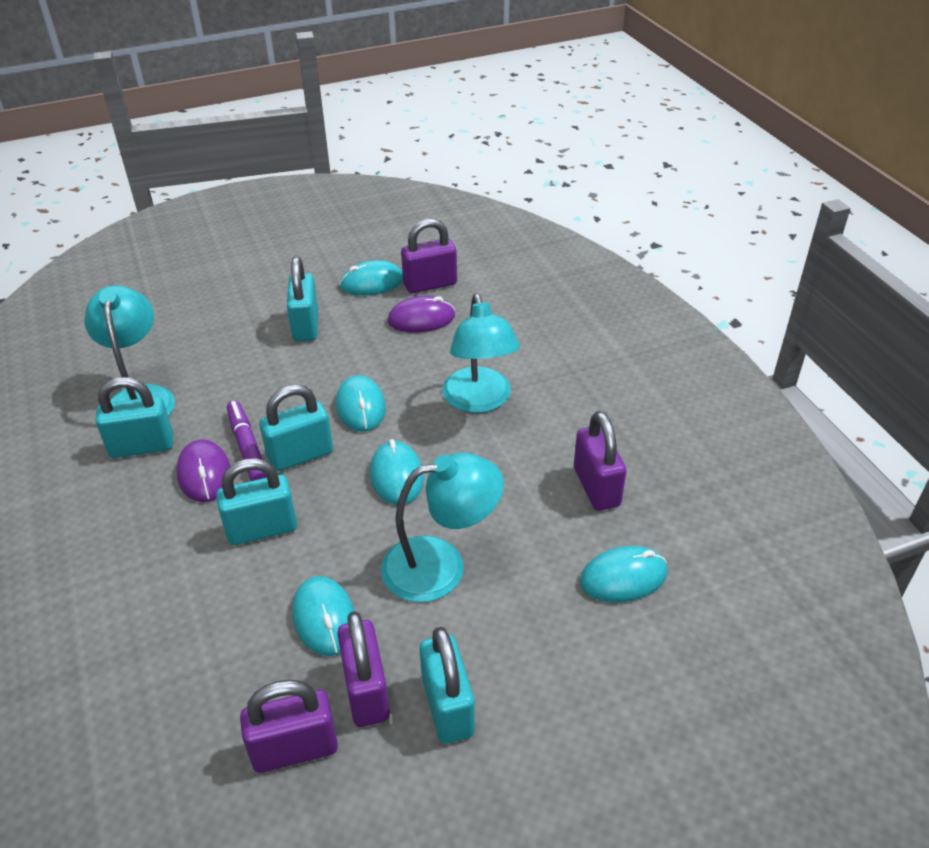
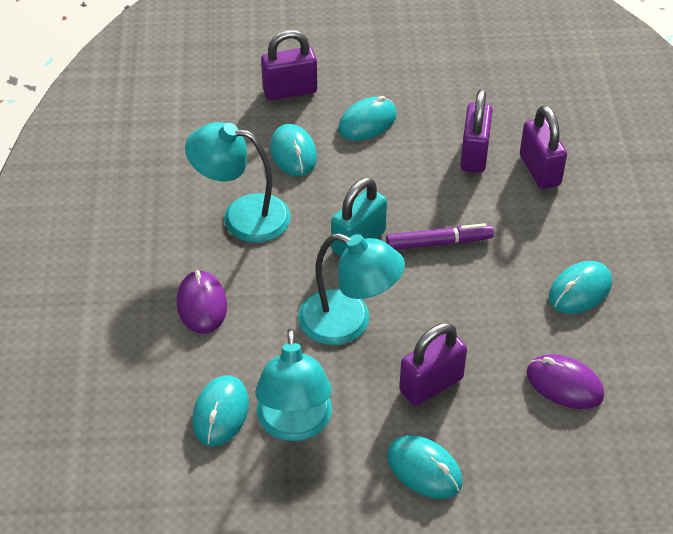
turquoise padlock: 5 -> 1

